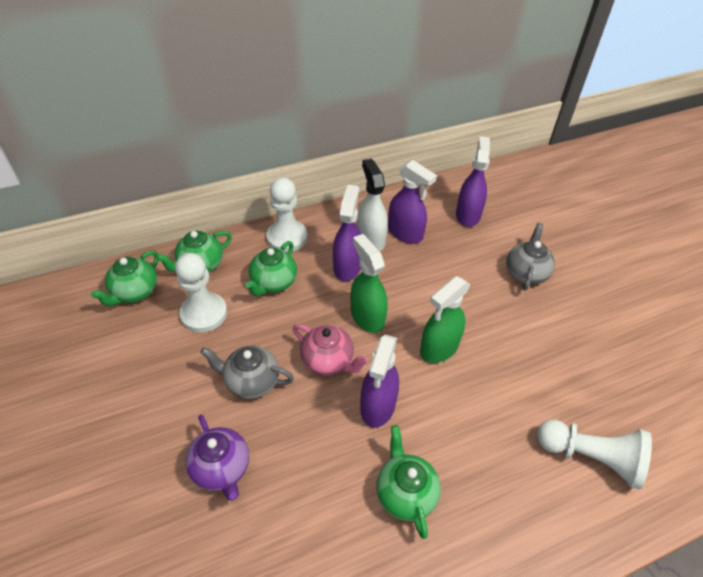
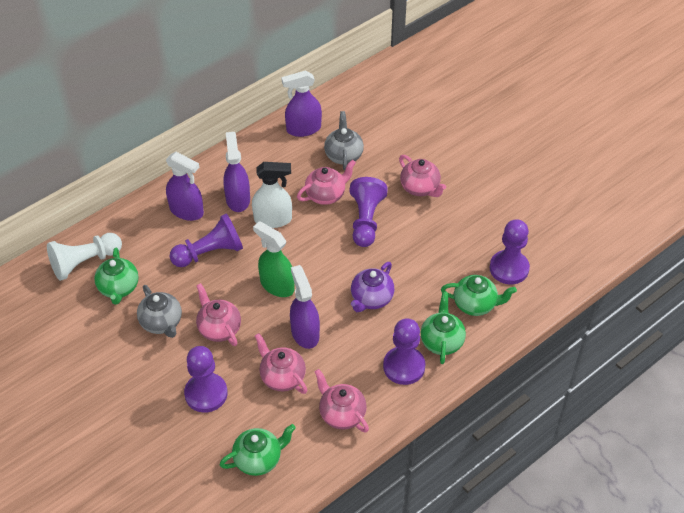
green spray bottle: 2 -> 1
pink teapot: 1 -> 5
purple pawn: 0 -> 5
white pawn: 3 -> 1

